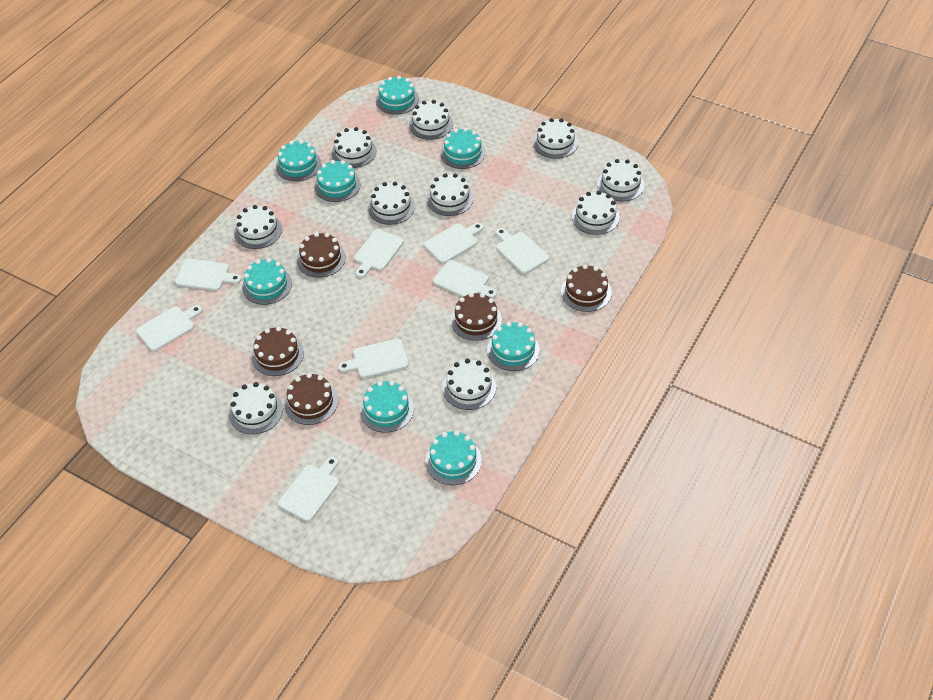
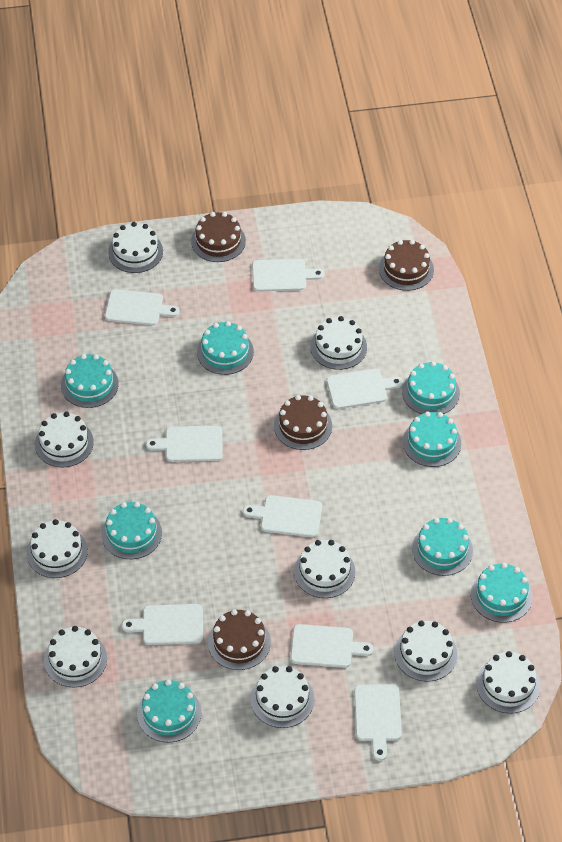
brown cake: 5 -> 4
white cake: 10 -> 9

